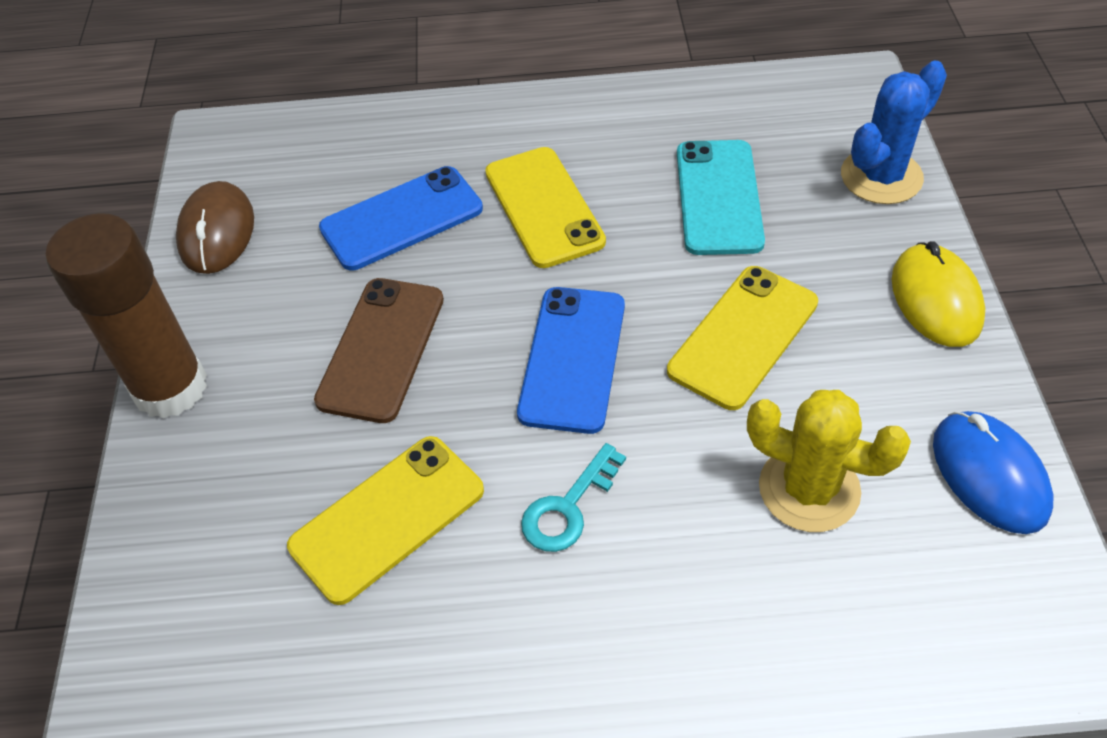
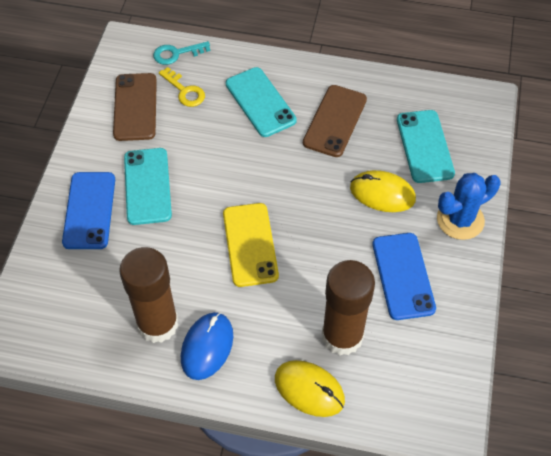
brown glue stick: 1 -> 2
brown mouse: 1 -> 0
brown phone: 1 -> 2
turquoise phone: 1 -> 3
yellow cactus: 1 -> 0
yellow key: 0 -> 1
yellow mouse: 1 -> 2
yellow phone: 3 -> 1

